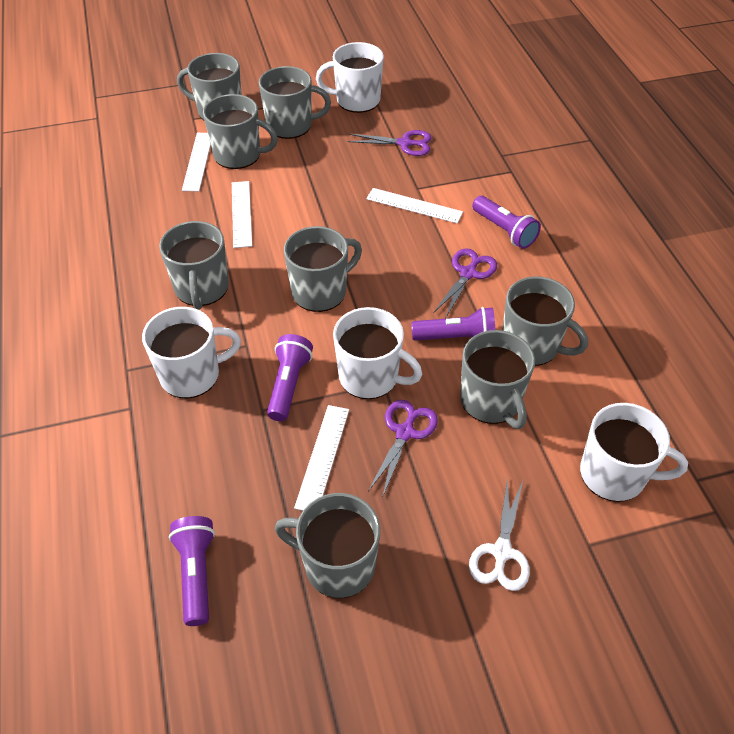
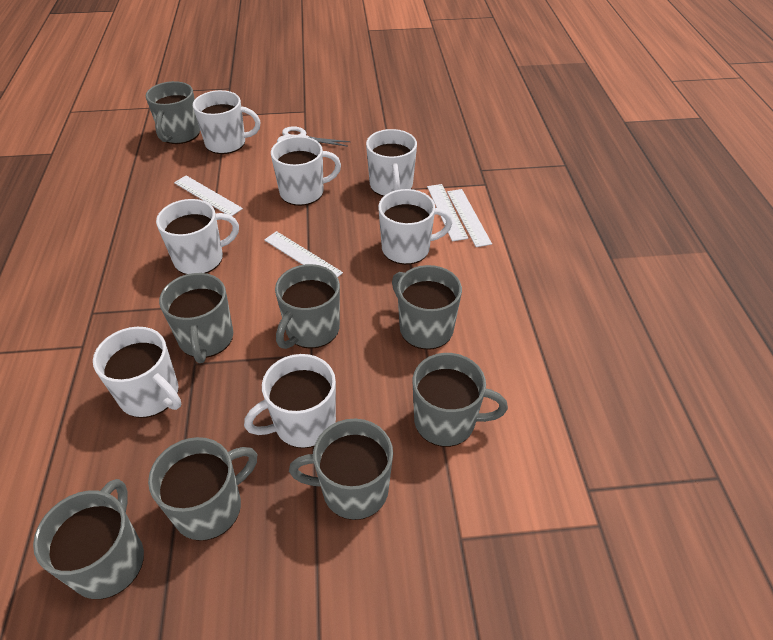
purple flashlight: 4 -> 0
purple scissors: 3 -> 0
white mug: 4 -> 7

